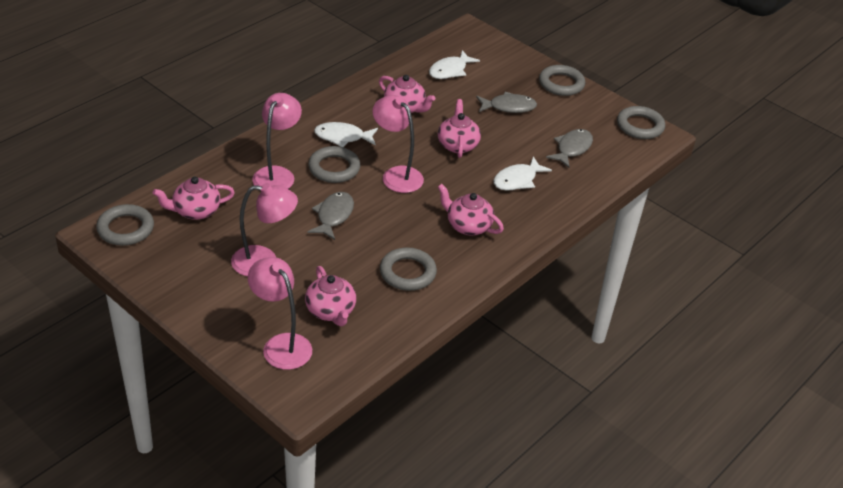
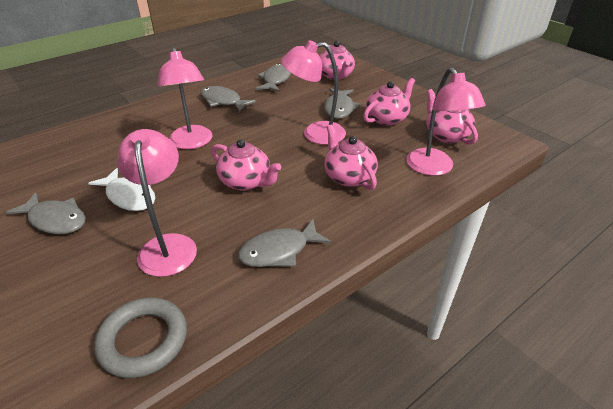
grey fish: 3 -> 5
grey ring: 5 -> 1
white fish: 3 -> 1

